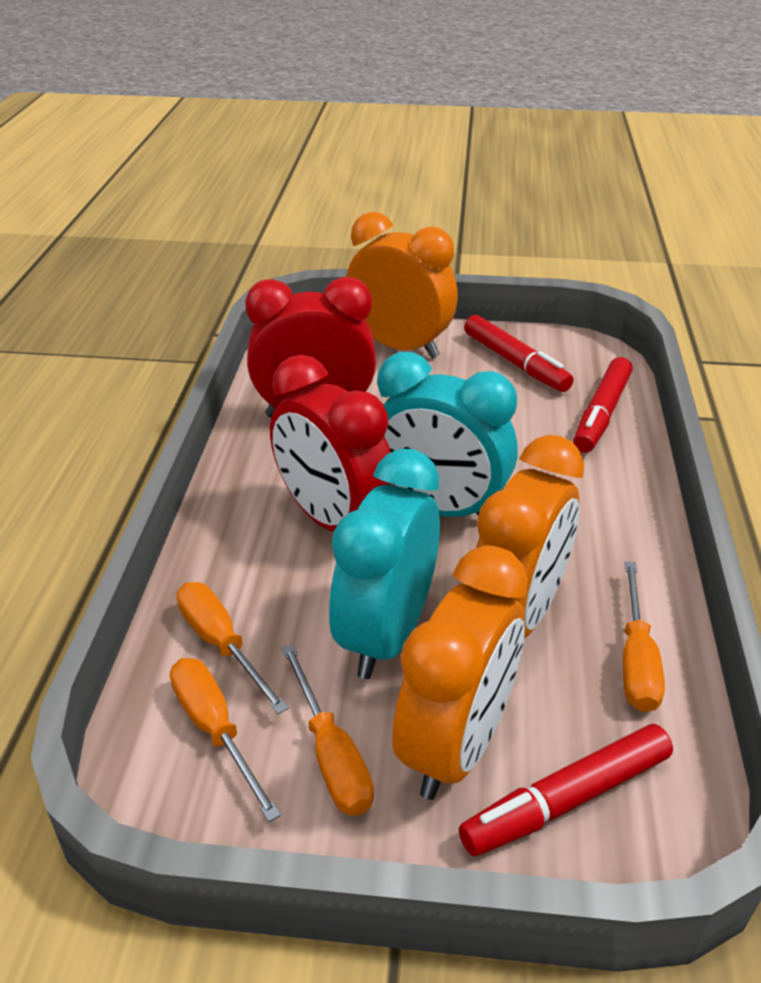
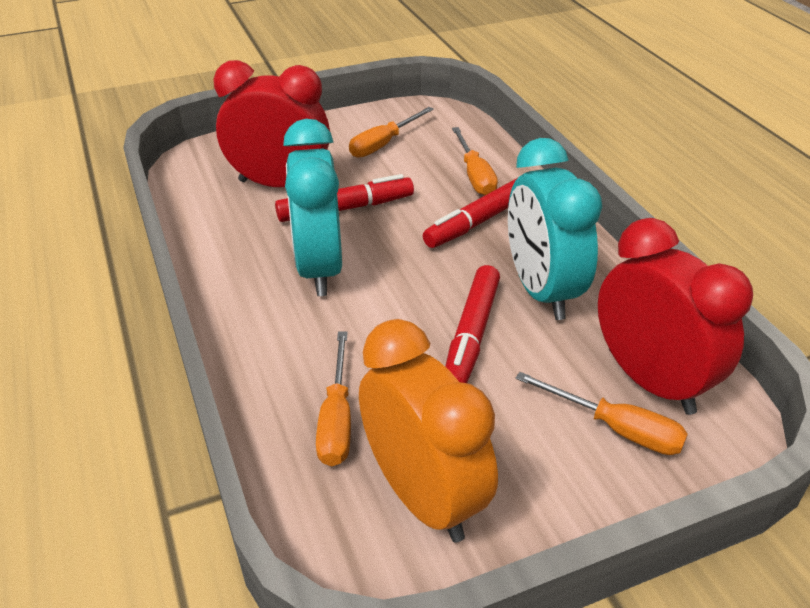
orange clock: 3 -> 1

